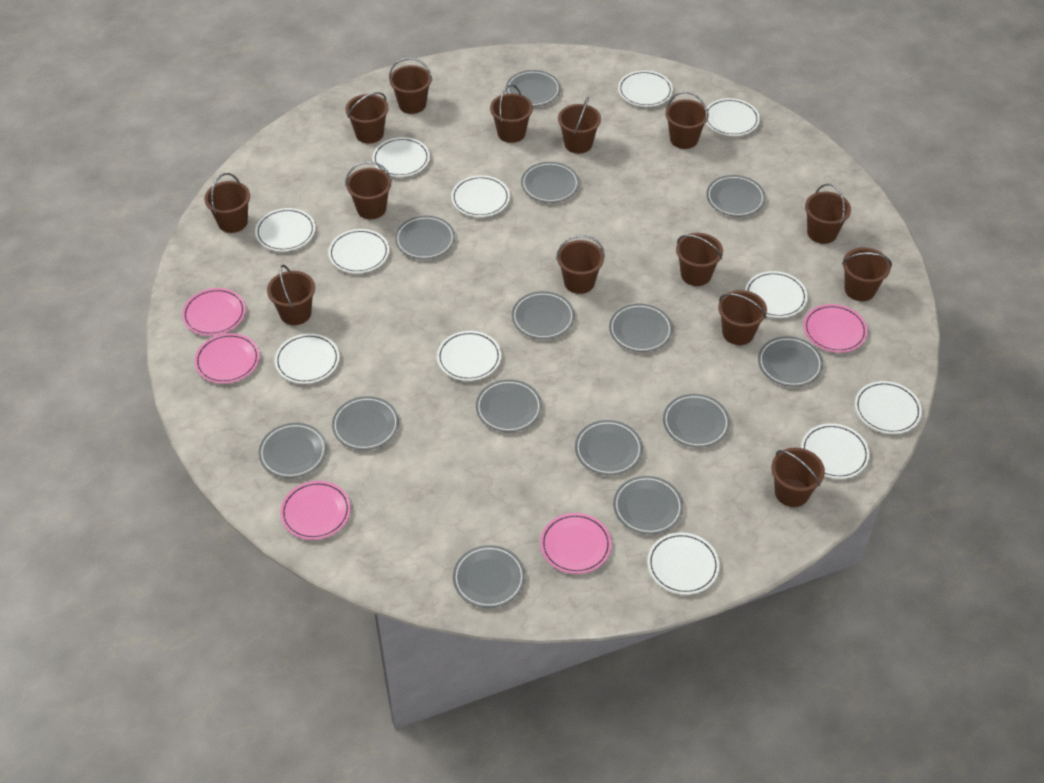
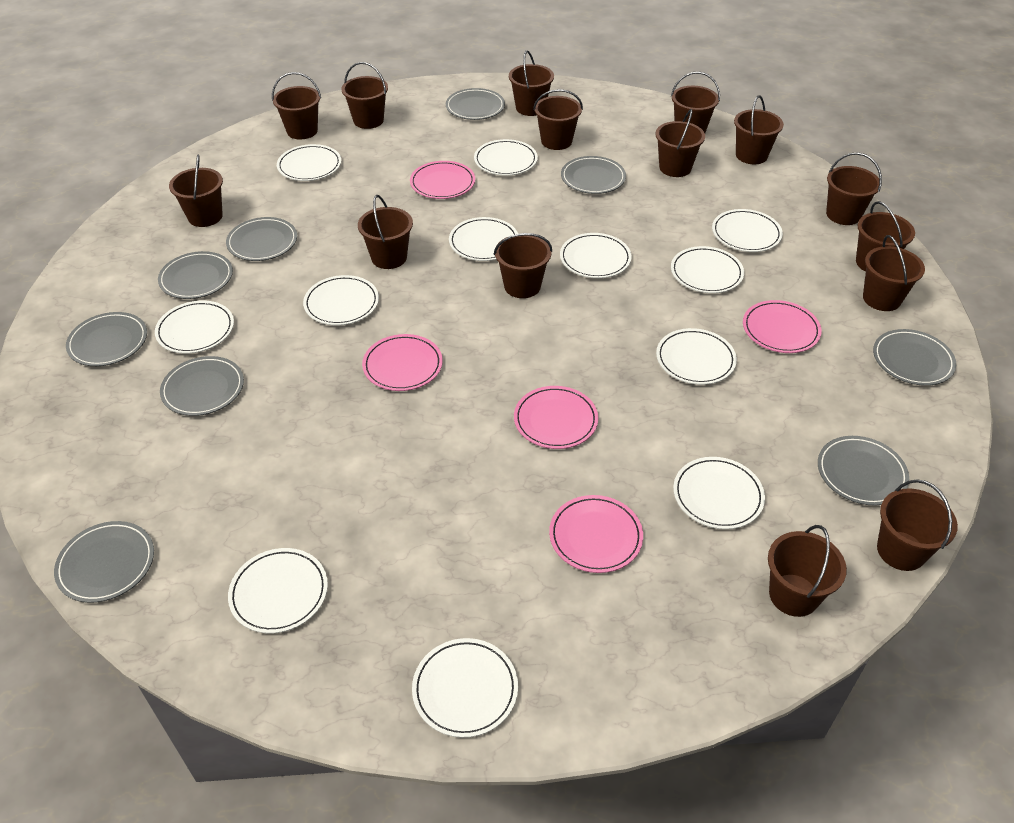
brown bucket: 14 -> 15
grey plate: 14 -> 9

